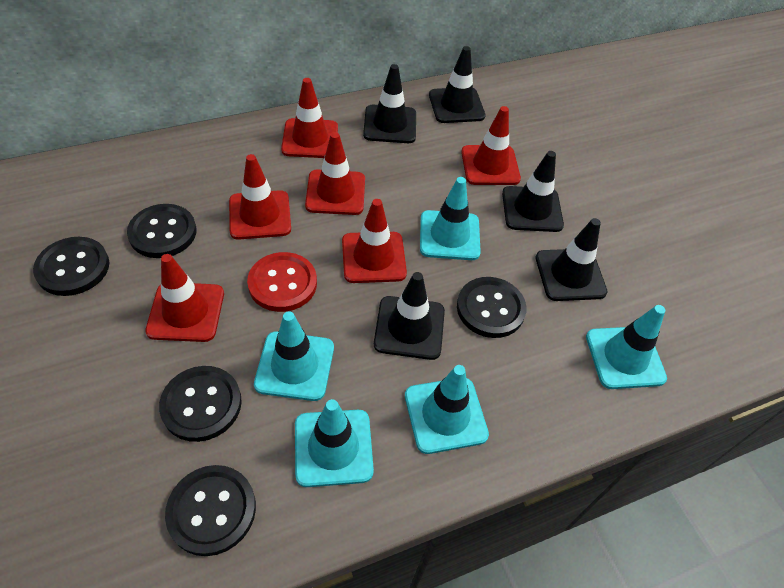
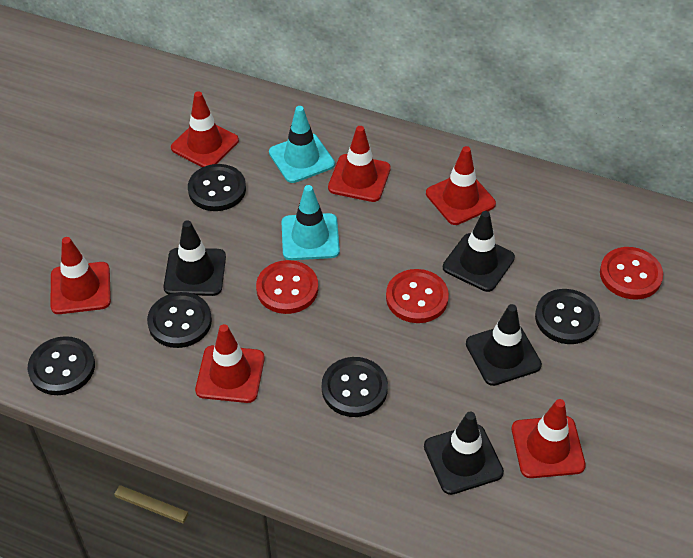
black traffic cone: 5 -> 4
red button: 1 -> 3
turquoise traffic cone: 5 -> 2

